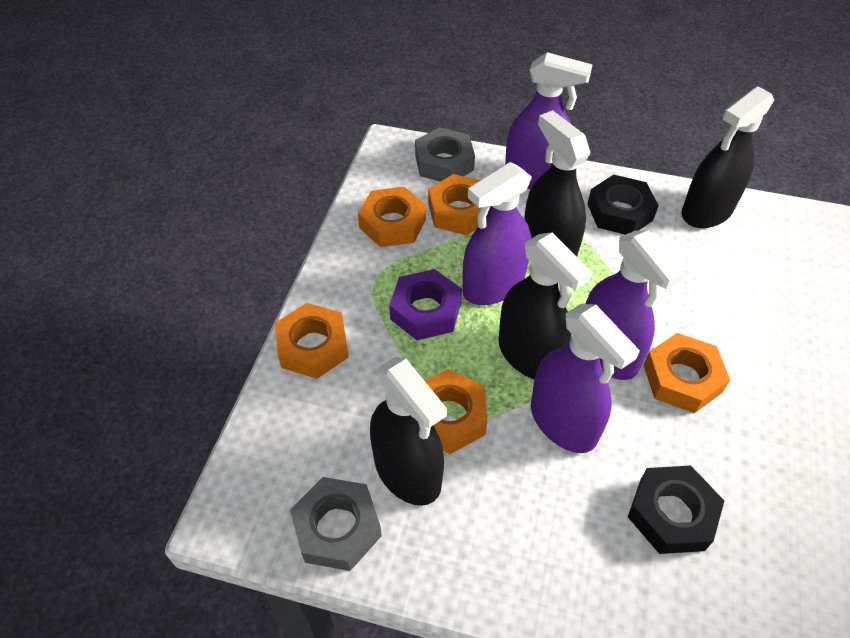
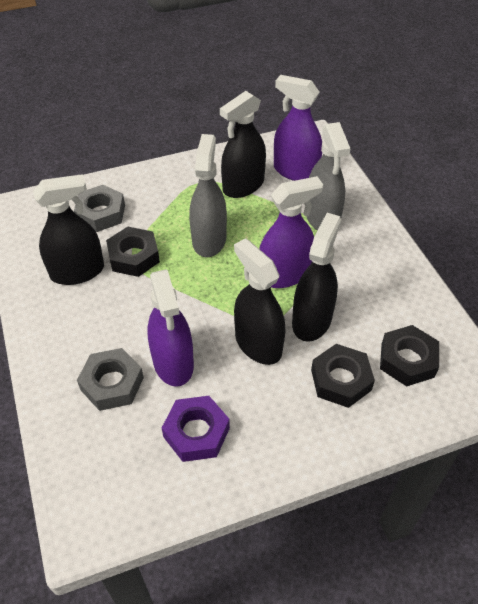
black nut: 2 -> 3
grey spray bottle: 0 -> 2
orange nut: 5 -> 0
purple spray bottle: 4 -> 3

